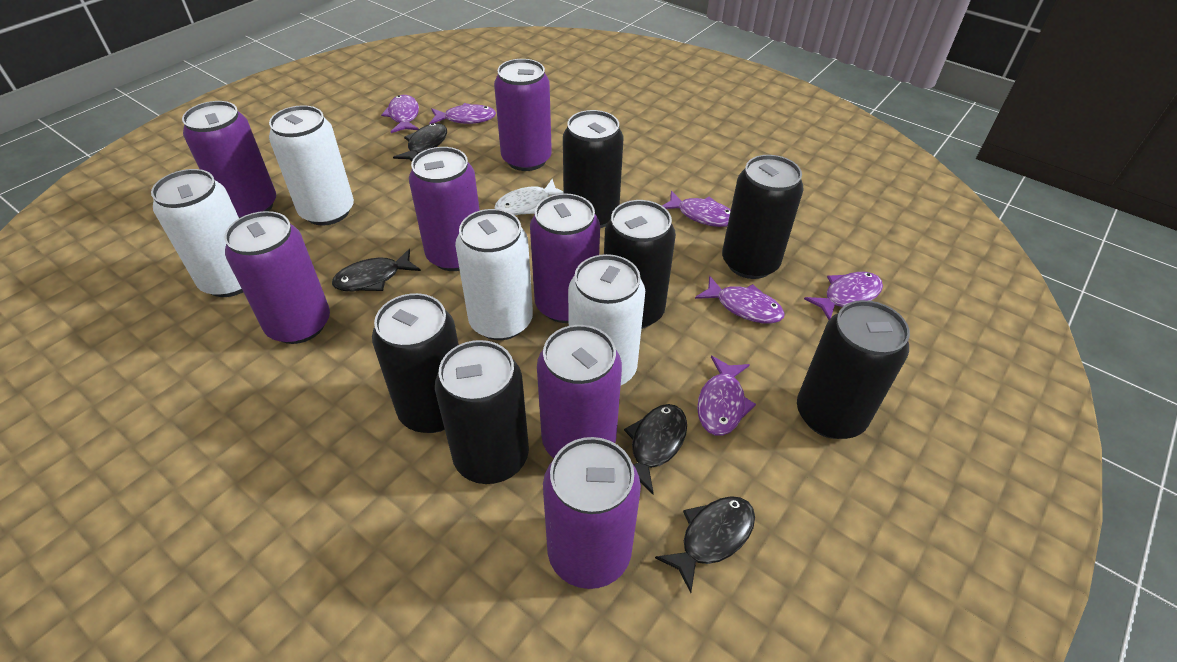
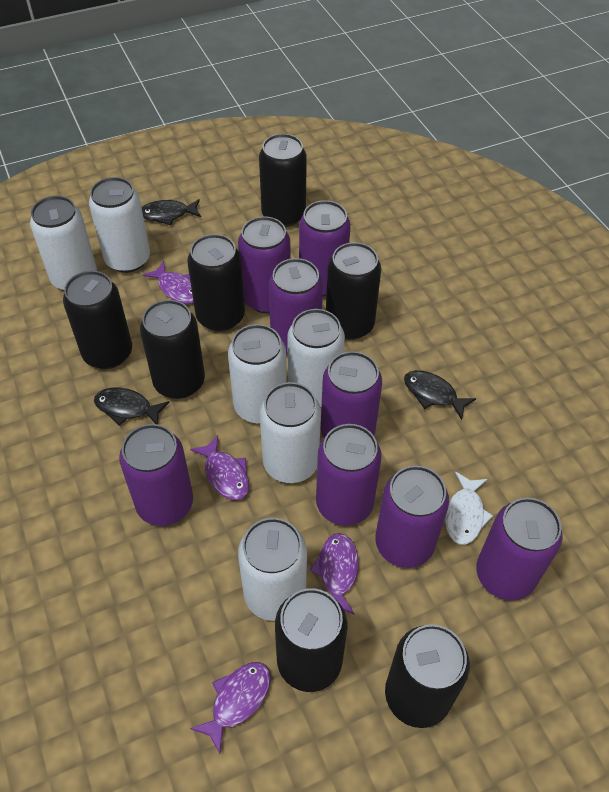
black can: 6 -> 7
black fish: 4 -> 3
purple can: 7 -> 8
purple fish: 6 -> 4
white can: 4 -> 6

